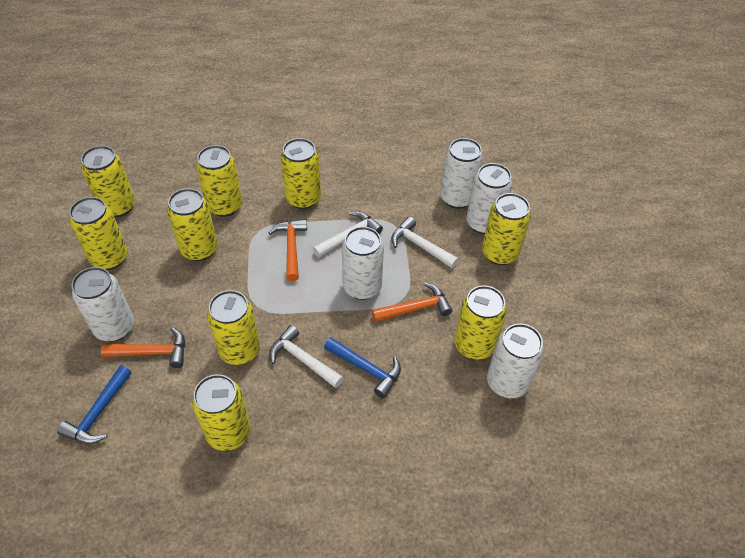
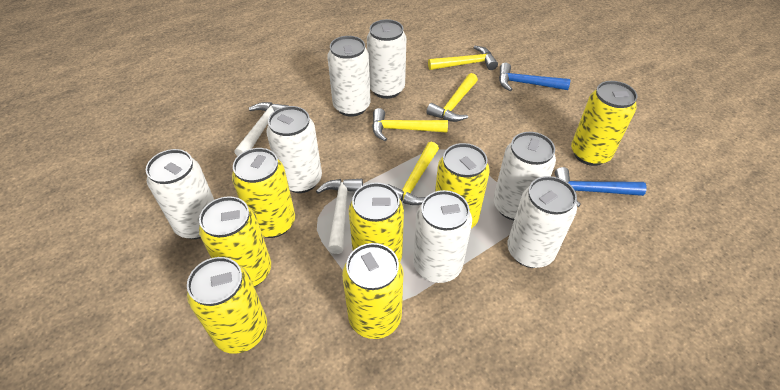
orange hammer: 3 -> 0
white can: 5 -> 7
white hammer: 3 -> 2
yellow can: 9 -> 7
yellow hammer: 0 -> 4

